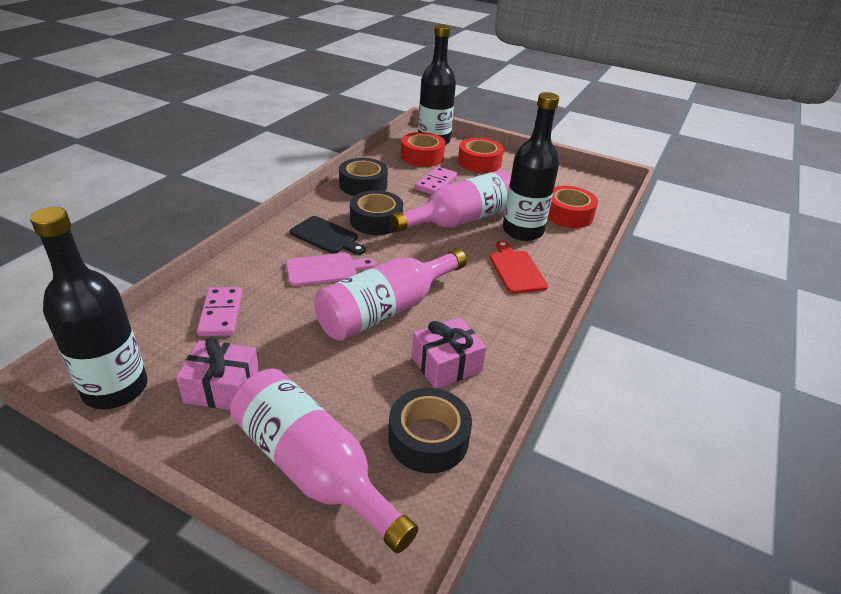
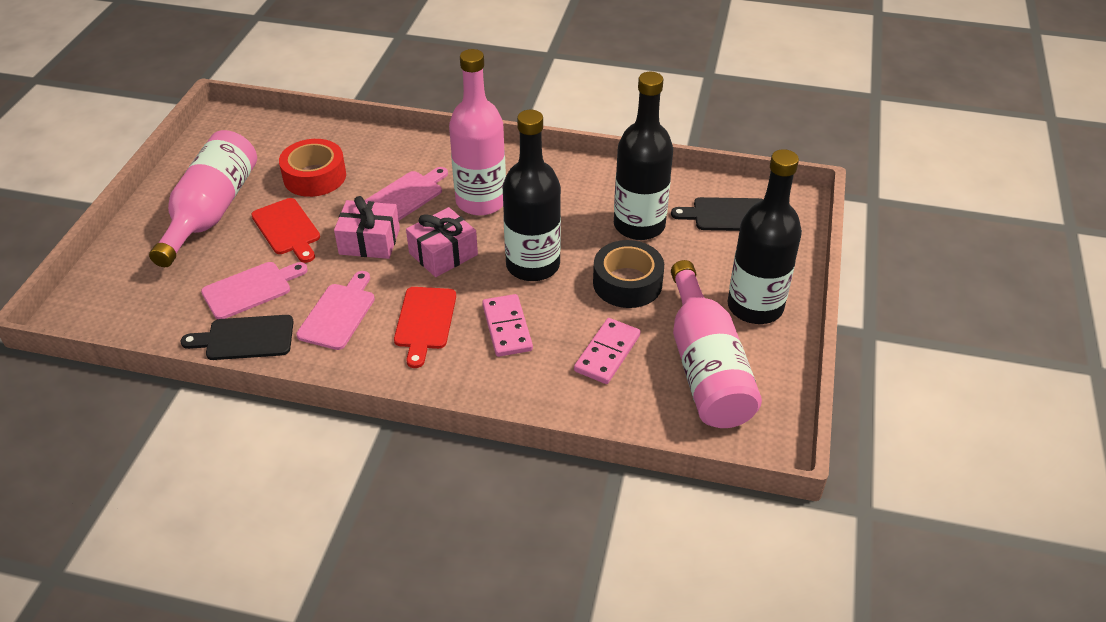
black cutting board: 1 -> 2
black tape: 3 -> 1
pink cutting board: 1 -> 3
red cutting board: 1 -> 2
red tape: 3 -> 1

